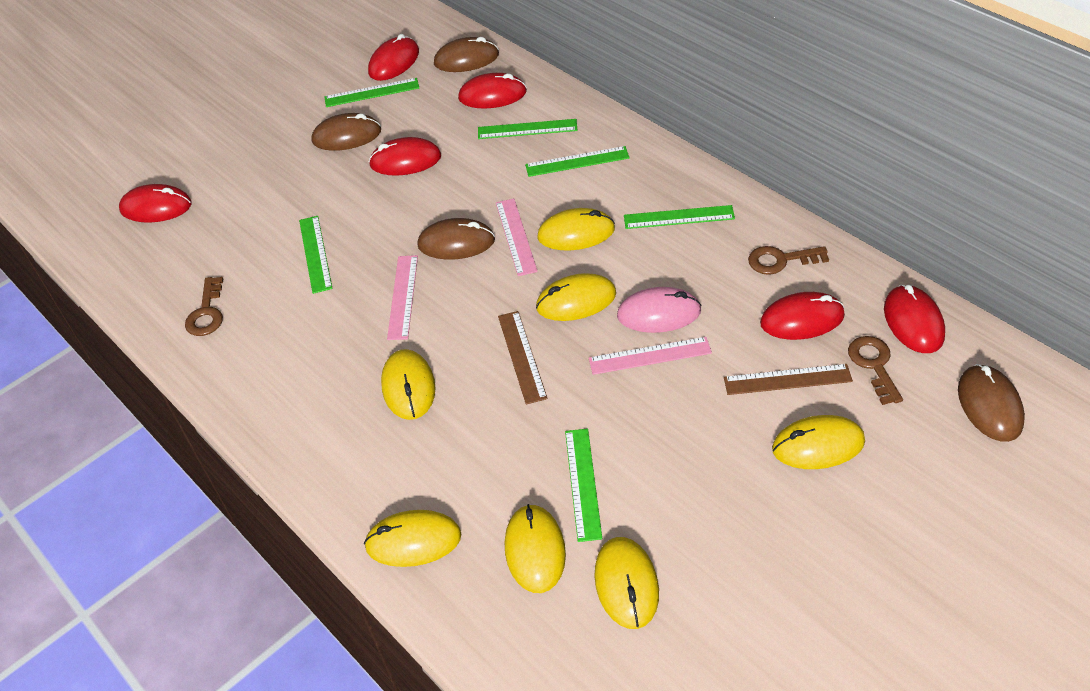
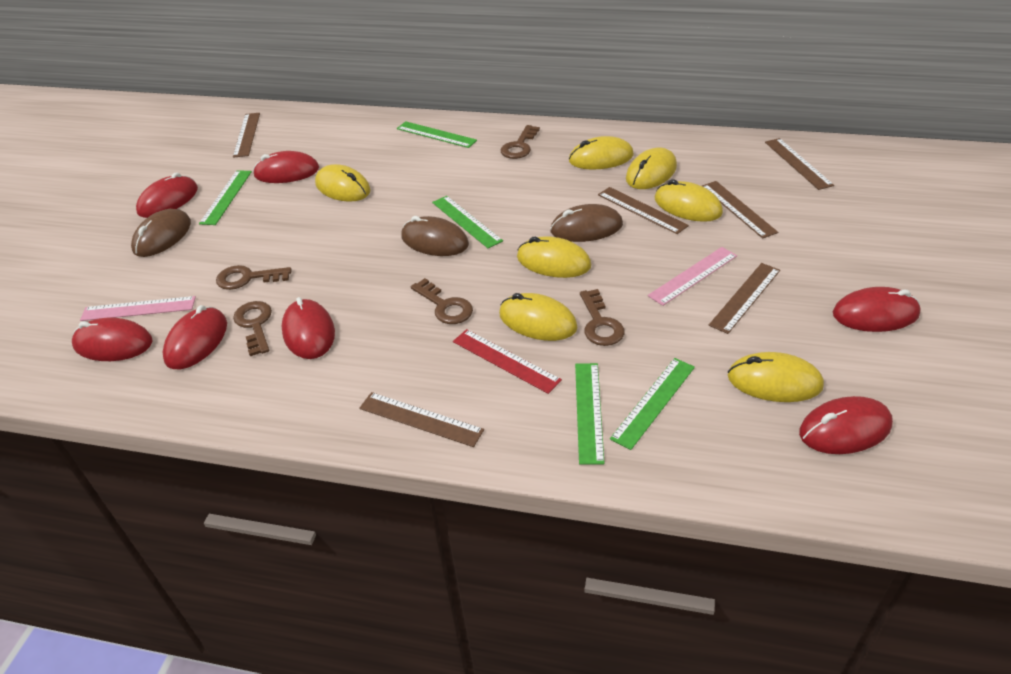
brown key: 3 -> 5
brown mouse: 4 -> 3
brown ruler: 2 -> 6
green ruler: 6 -> 5
pink mouse: 1 -> 0
pink ruler: 3 -> 2
red mouse: 6 -> 7
red ruler: 0 -> 1

